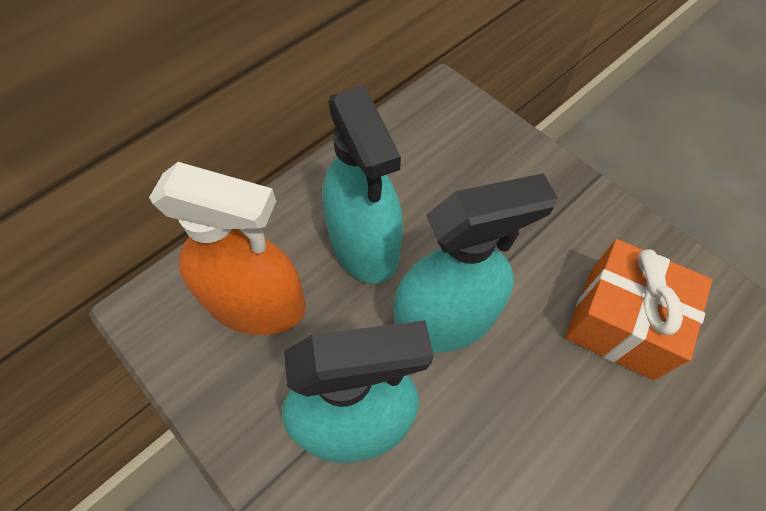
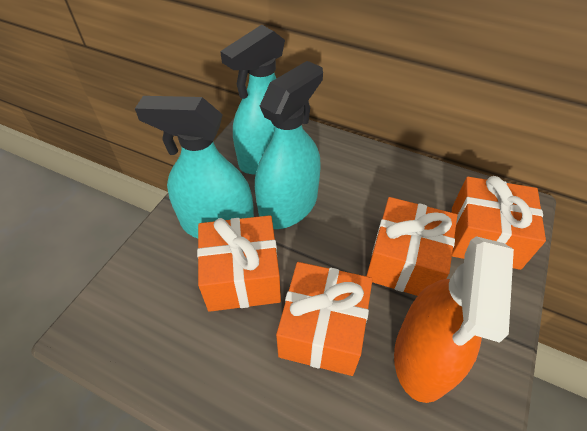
orange gift: 1 -> 4

